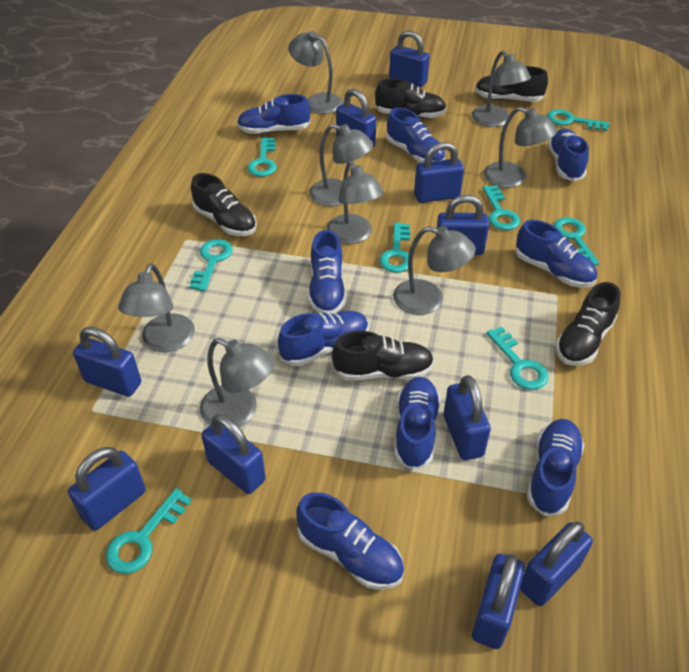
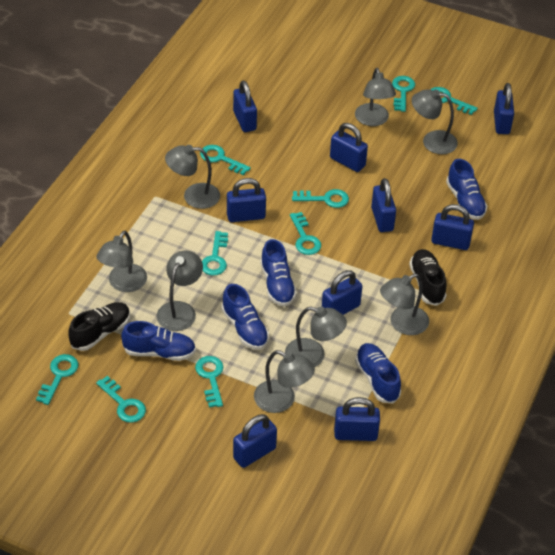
black shoe: 5 -> 2
blue padlock: 10 -> 9
blue shoe: 9 -> 5
turquoise key: 8 -> 9

